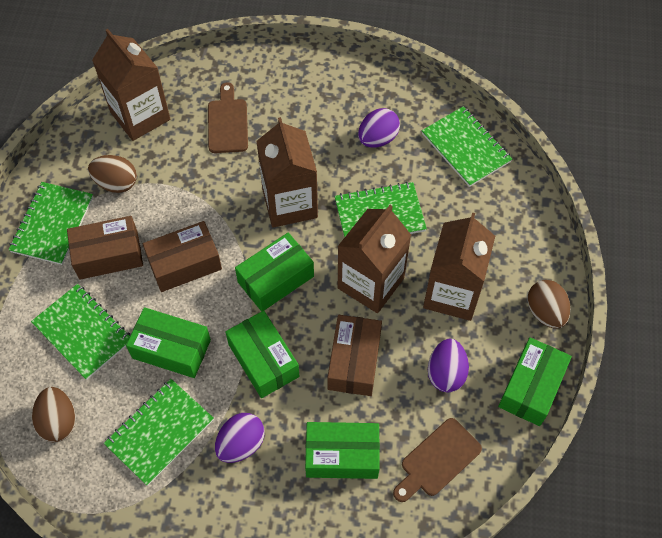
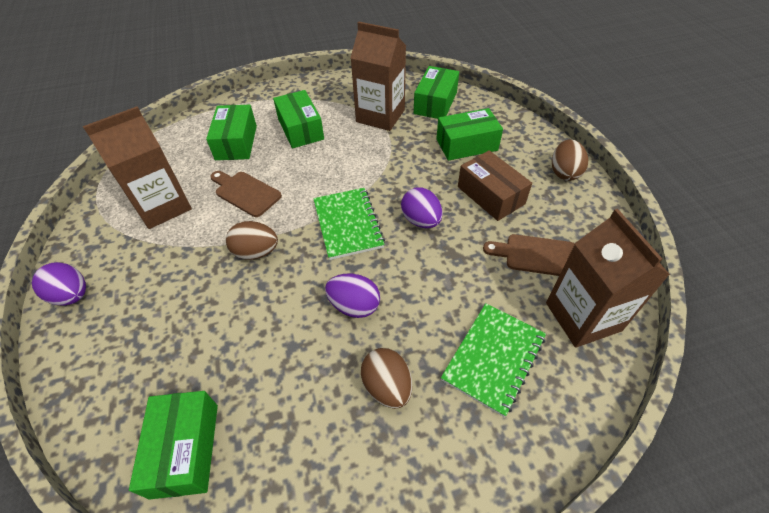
brown box: 3 -> 1
brown carton: 4 -> 3
green notebook: 5 -> 2

